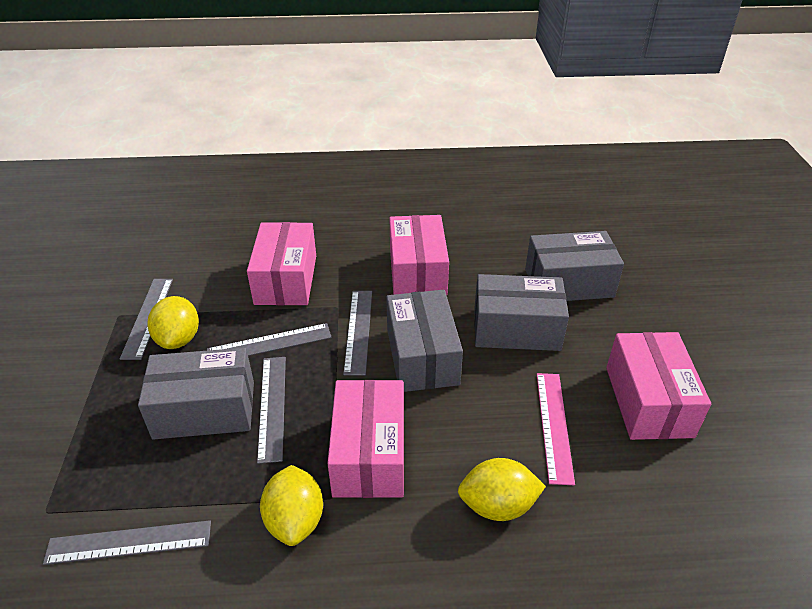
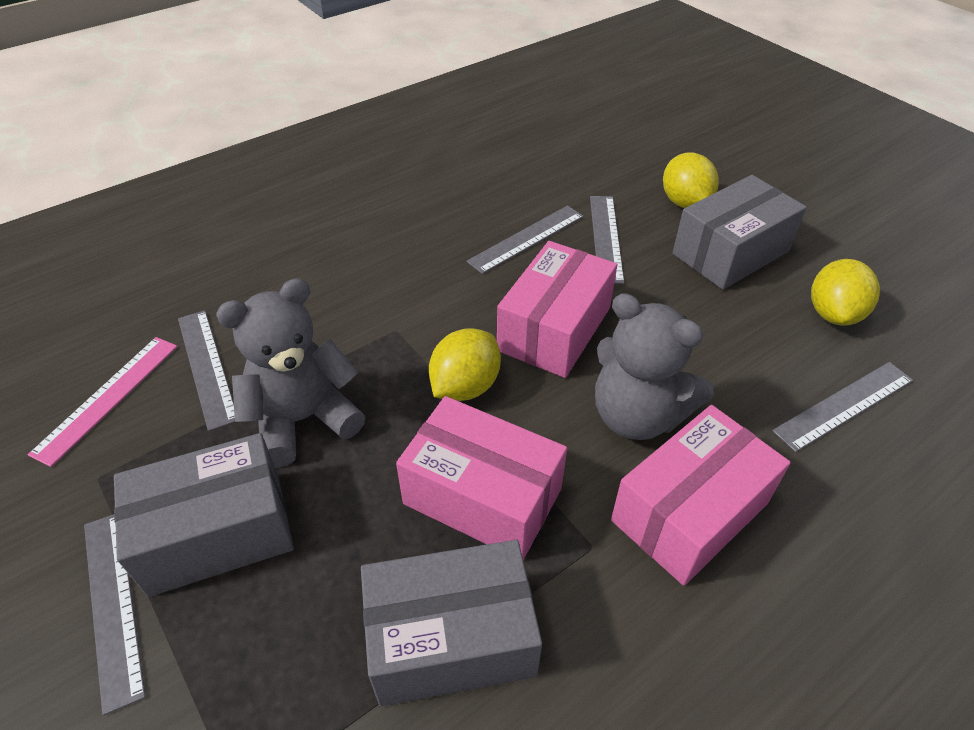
grey box: 4 -> 3
grey teddy bear: 0 -> 2
pink box: 4 -> 3

